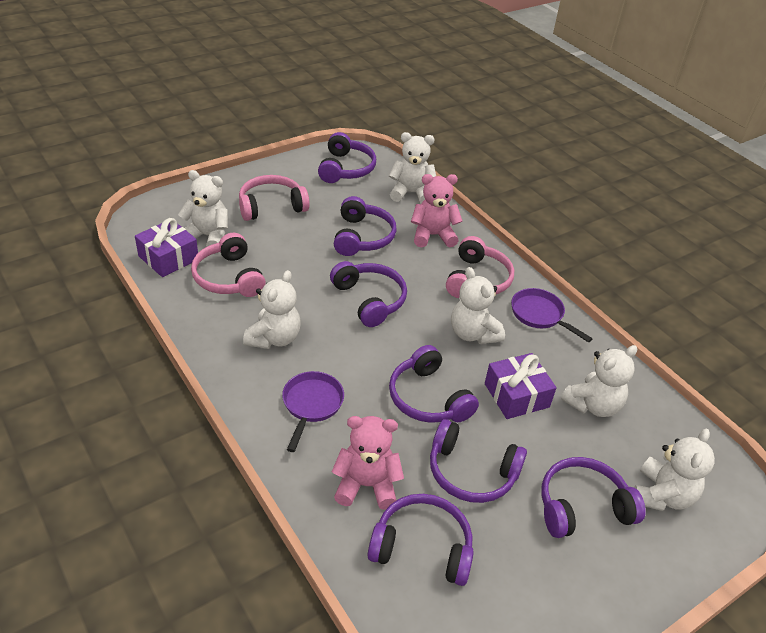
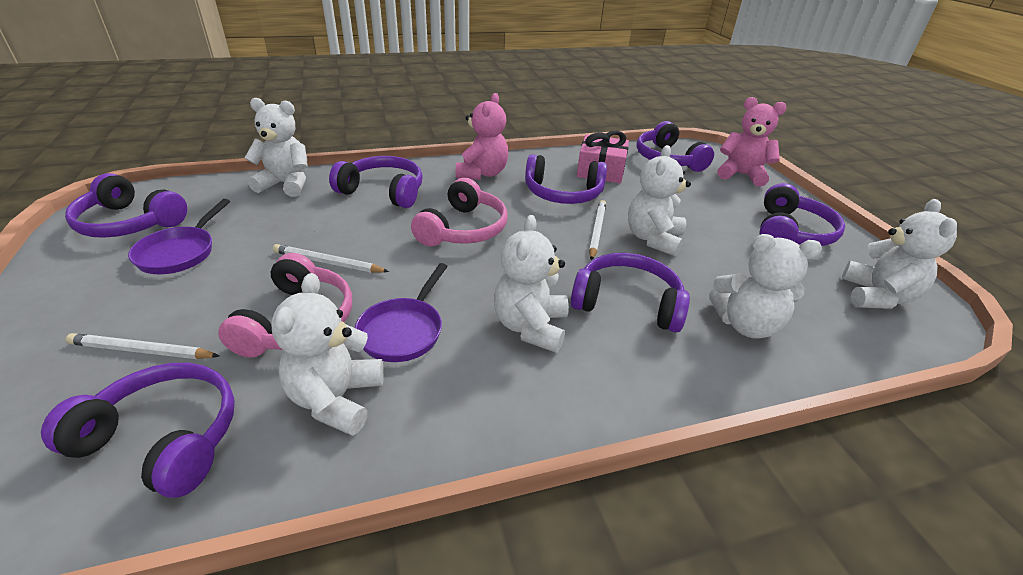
pink gift: 0 -> 1
pink headphones: 3 -> 2
purple gift: 2 -> 0
white pencil: 0 -> 3

